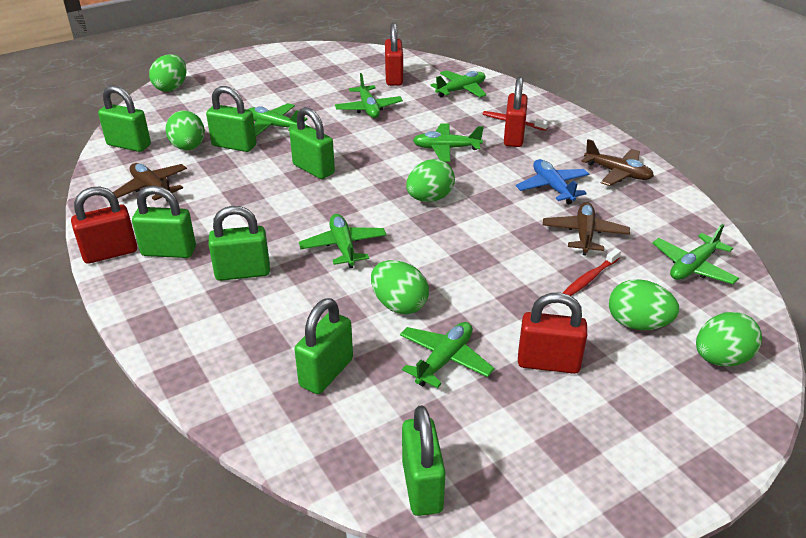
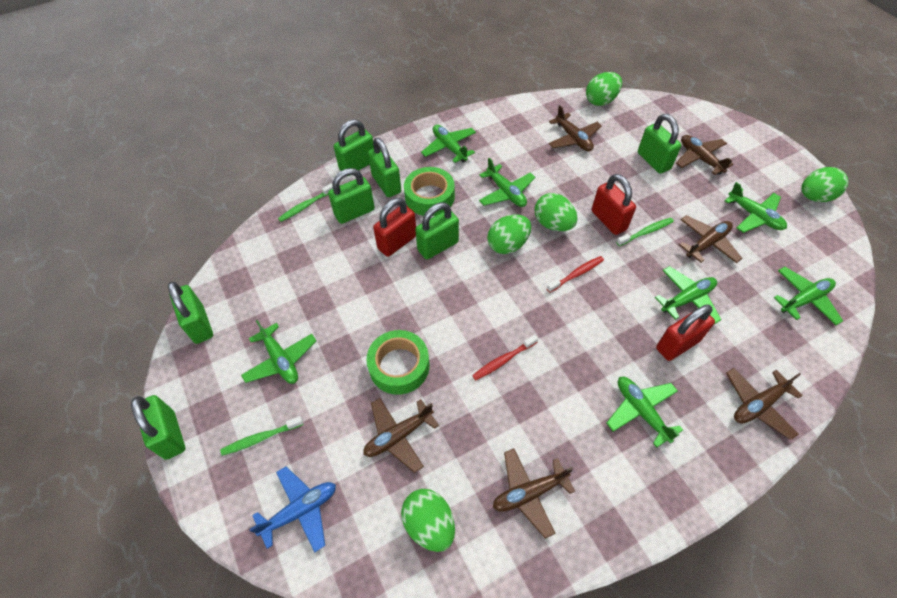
brown plane: 3 -> 6
green egg: 6 -> 5
green tape: 0 -> 2
green toothbrush: 0 -> 3
red padlock: 4 -> 3

